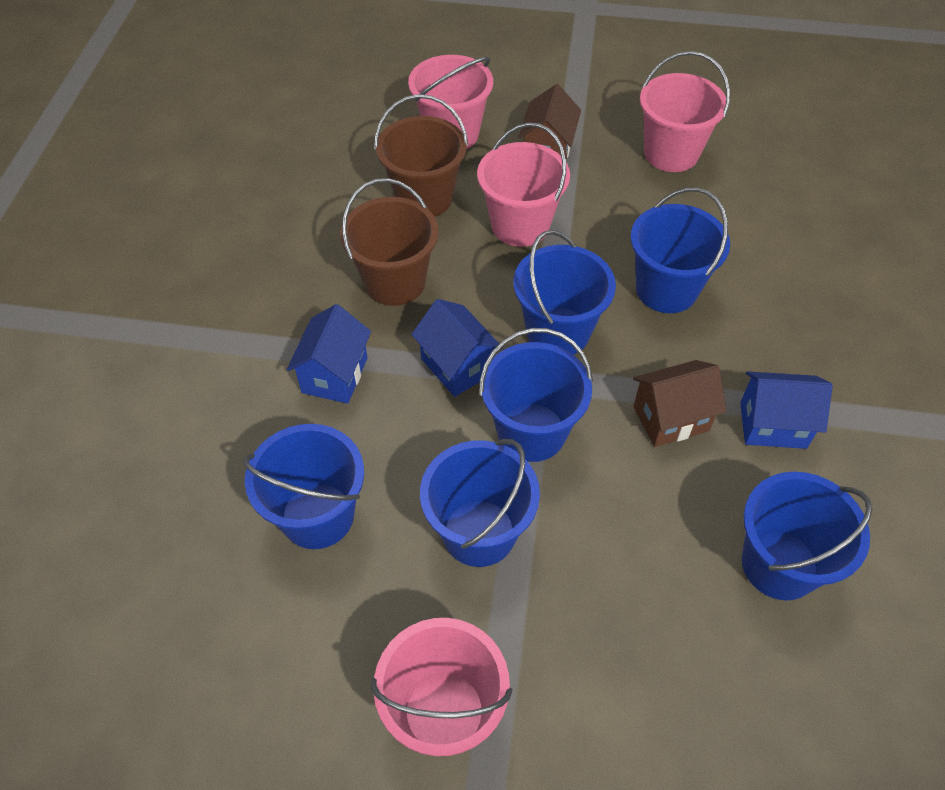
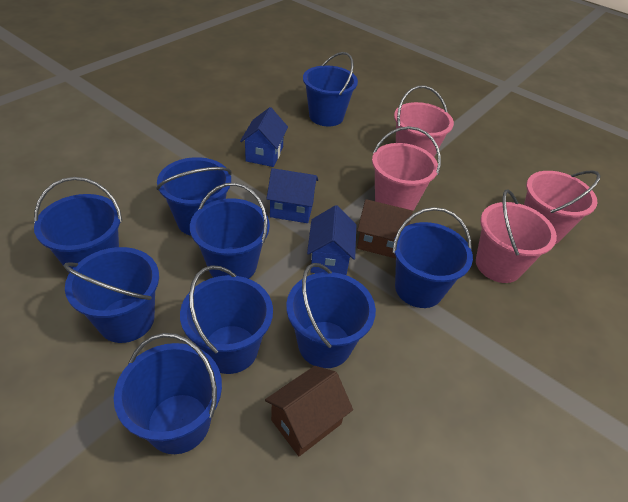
blue bucket: 6 -> 9
brown bucket: 2 -> 0

